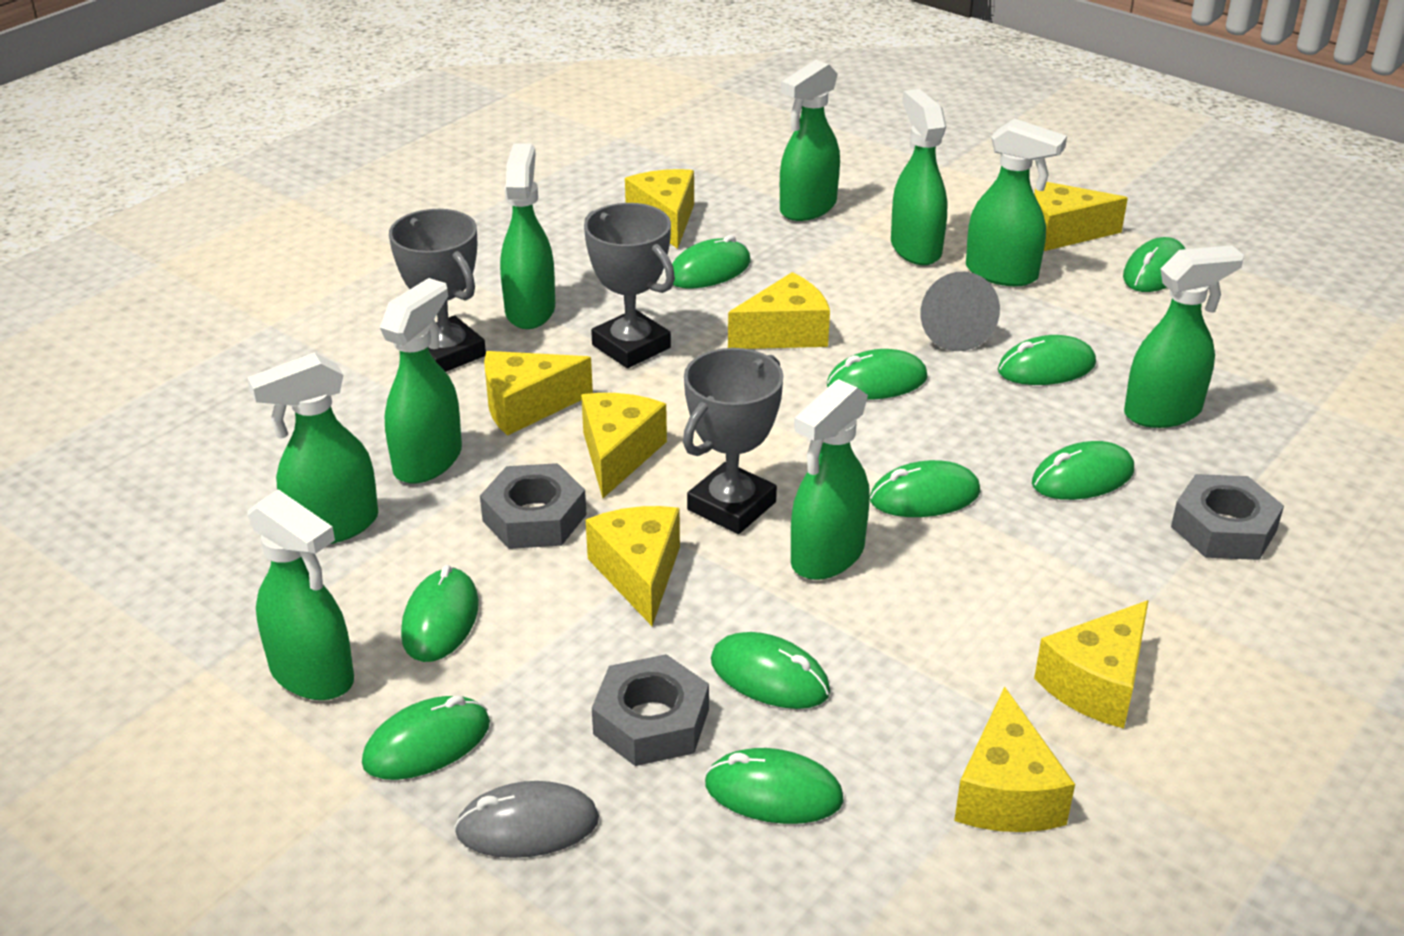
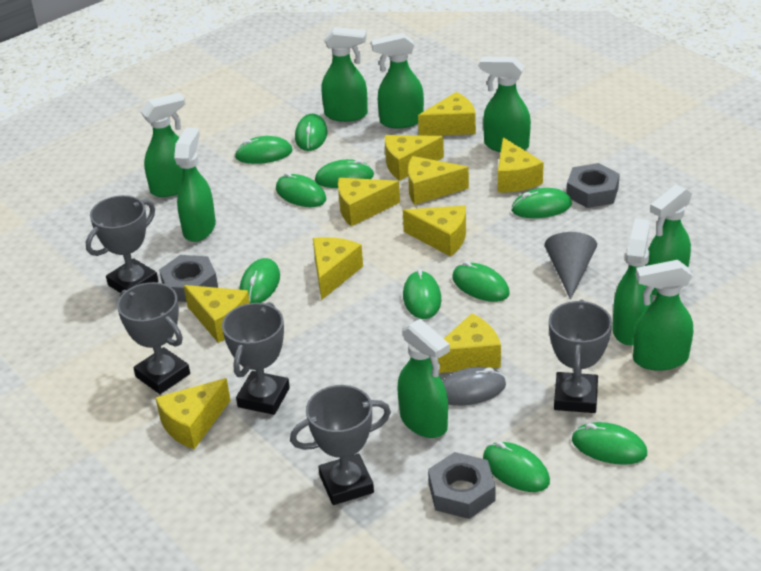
grey trophy: 3 -> 5
yellow cheese: 8 -> 10

